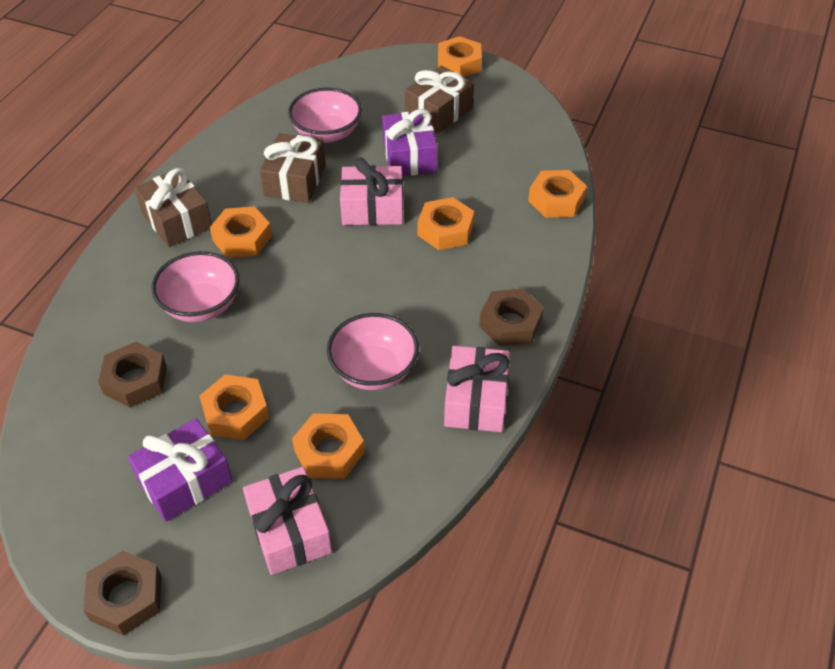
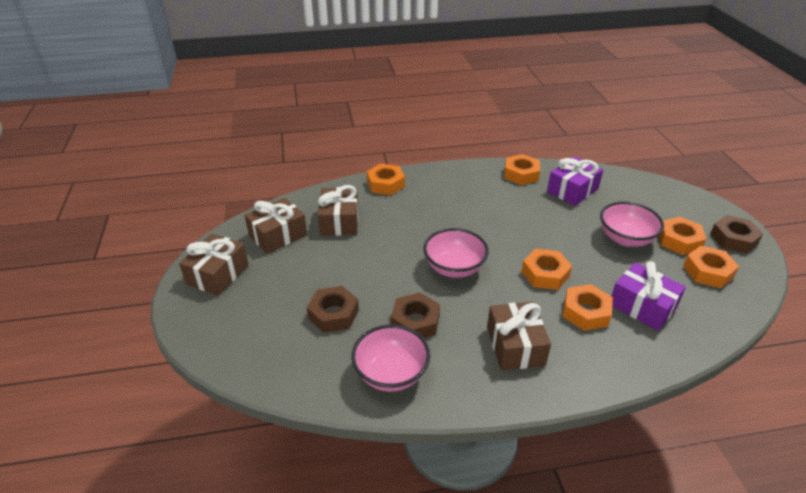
brown gift: 3 -> 4
pink gift: 3 -> 0

